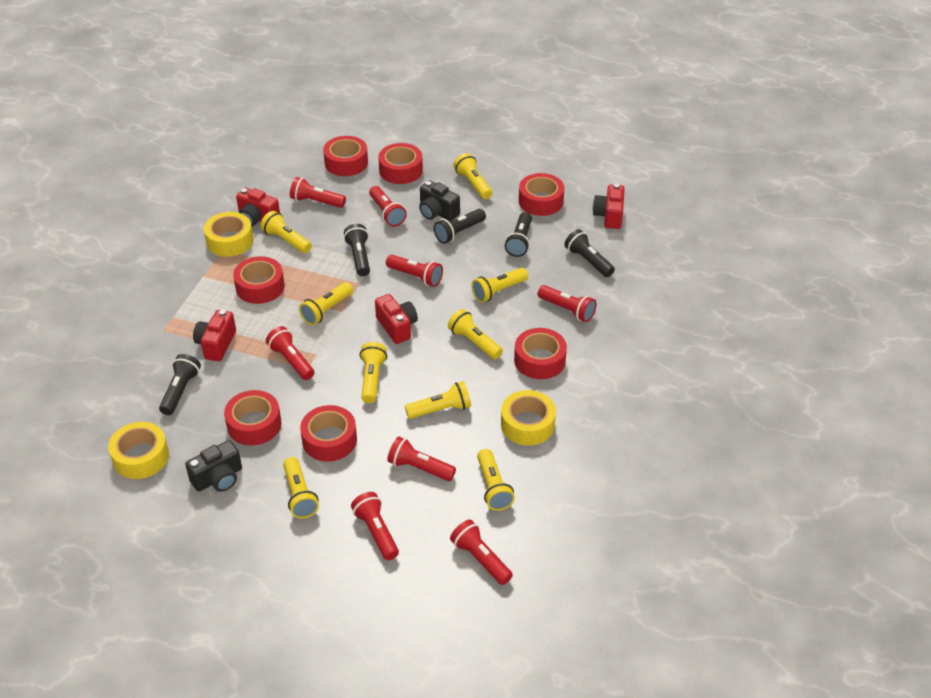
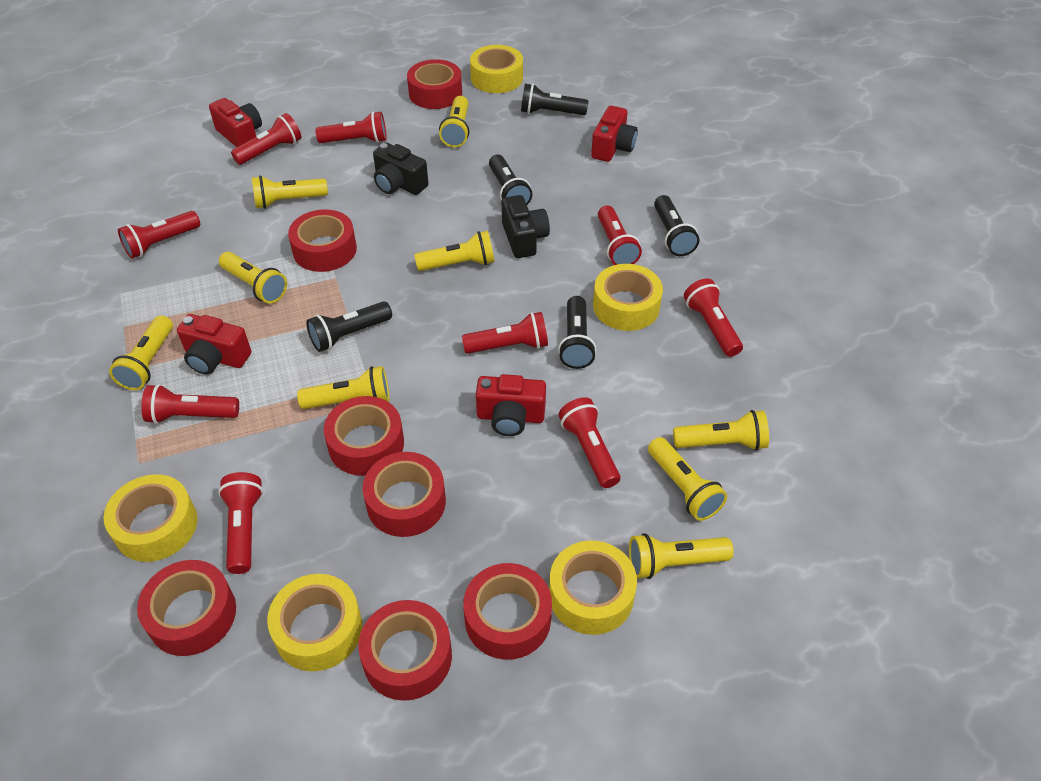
red flashlight: 8 -> 9
yellow tape: 3 -> 5

